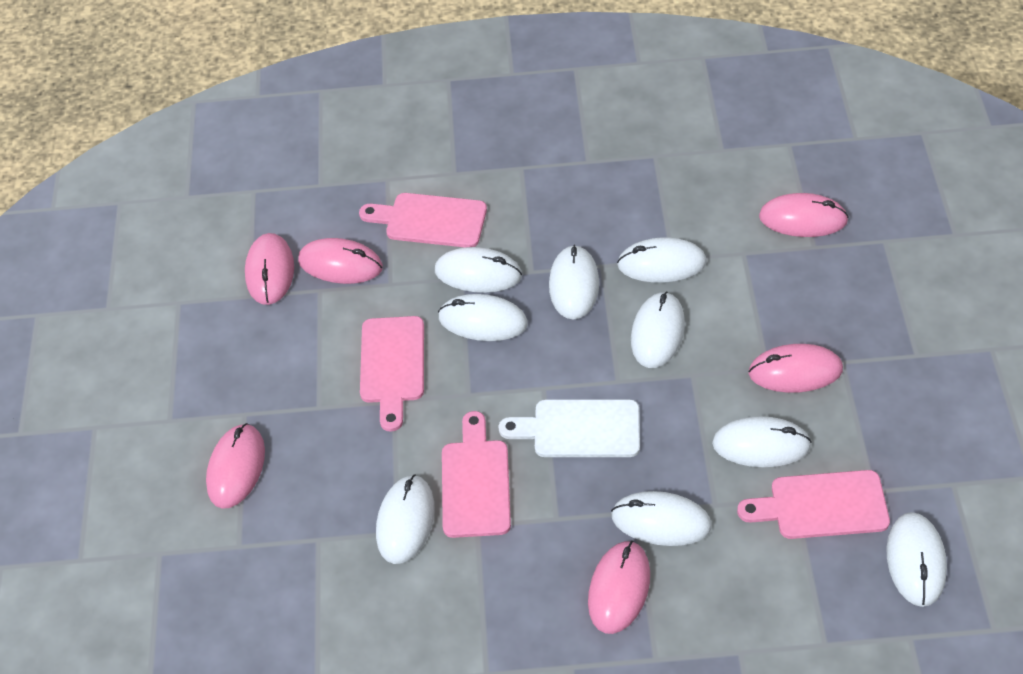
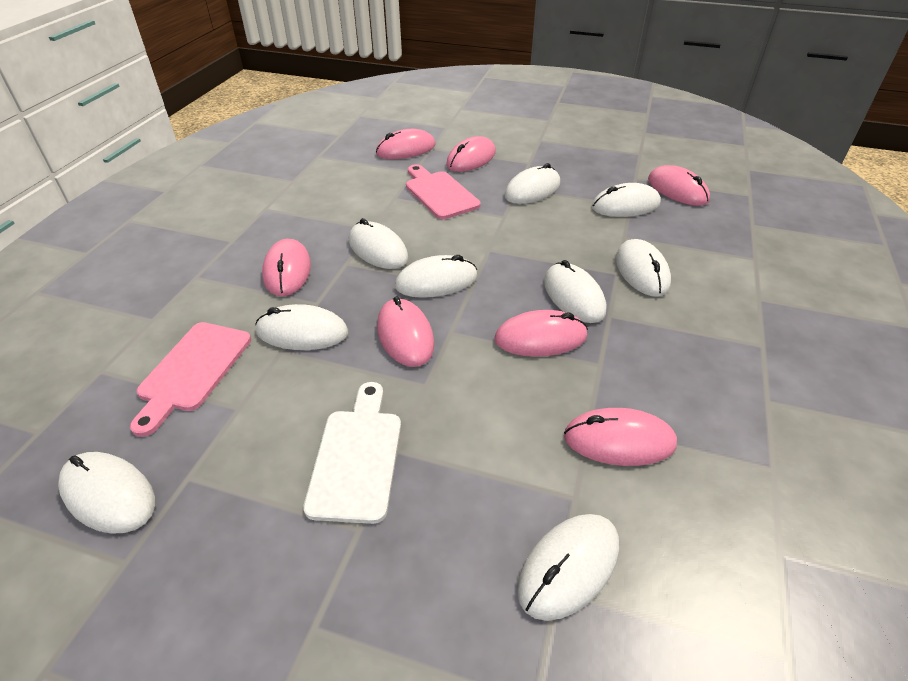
pink cutting board: 4 -> 2
pink mouse: 6 -> 7

